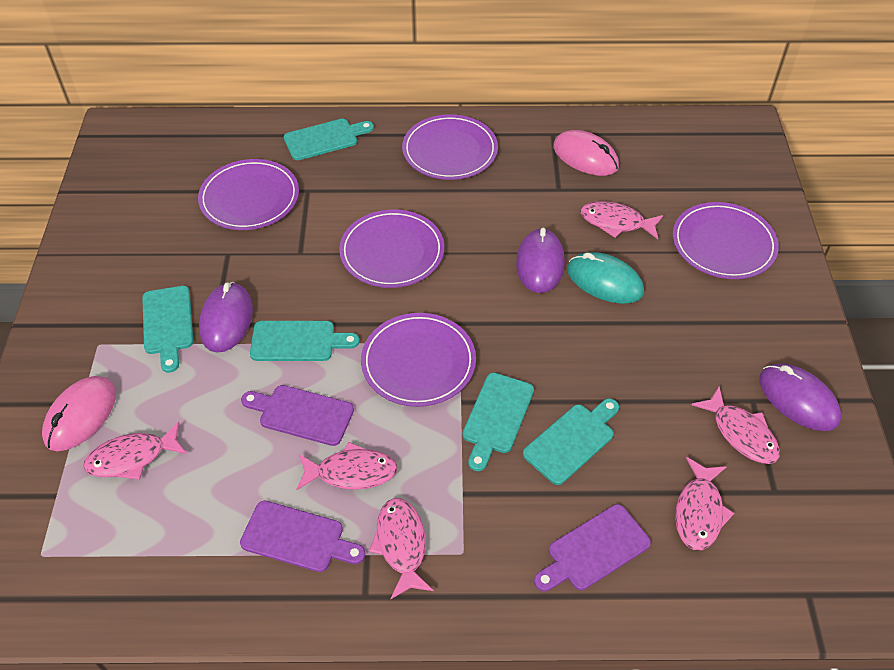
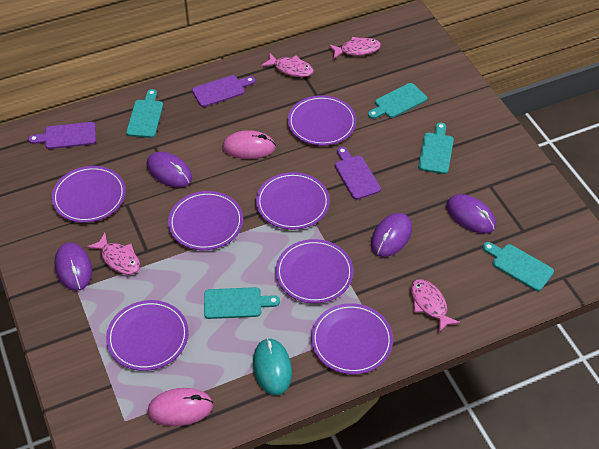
pink fish: 6 -> 4
purple mouse: 3 -> 4
purple plate: 5 -> 7

